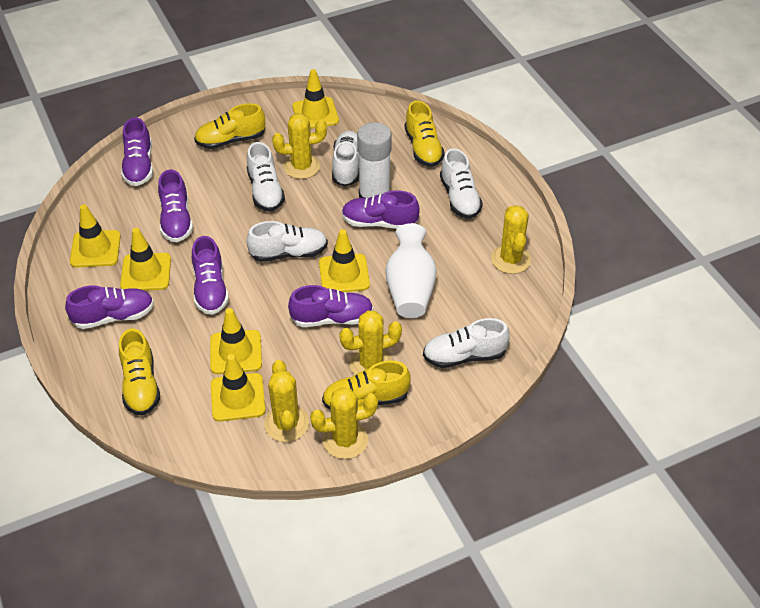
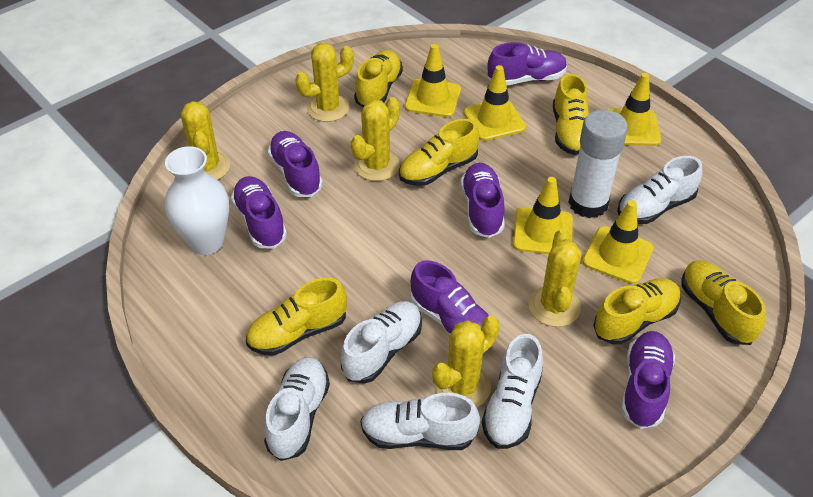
yellow shoe: 4 -> 6
yellow traffic cone: 6 -> 5

